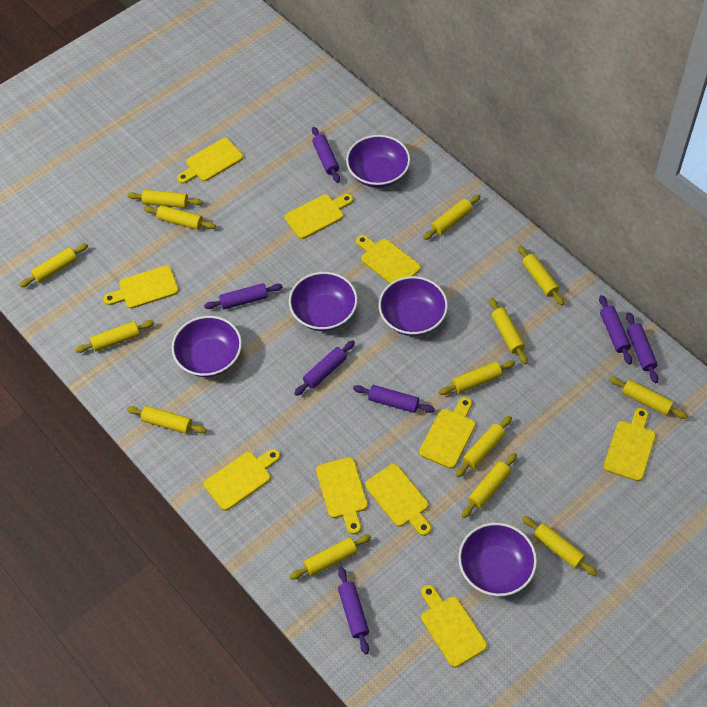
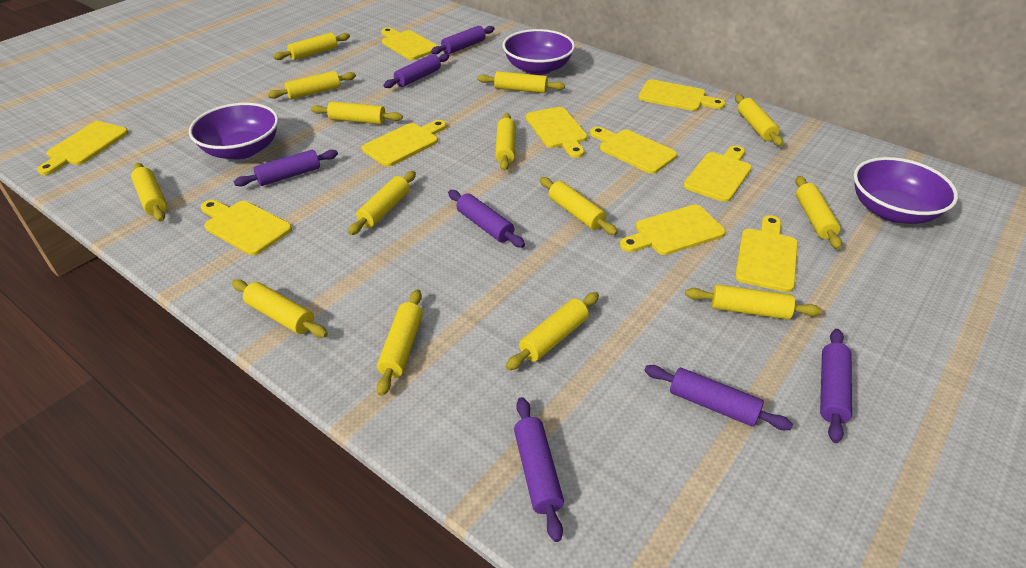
purple bowl: 5 -> 3

